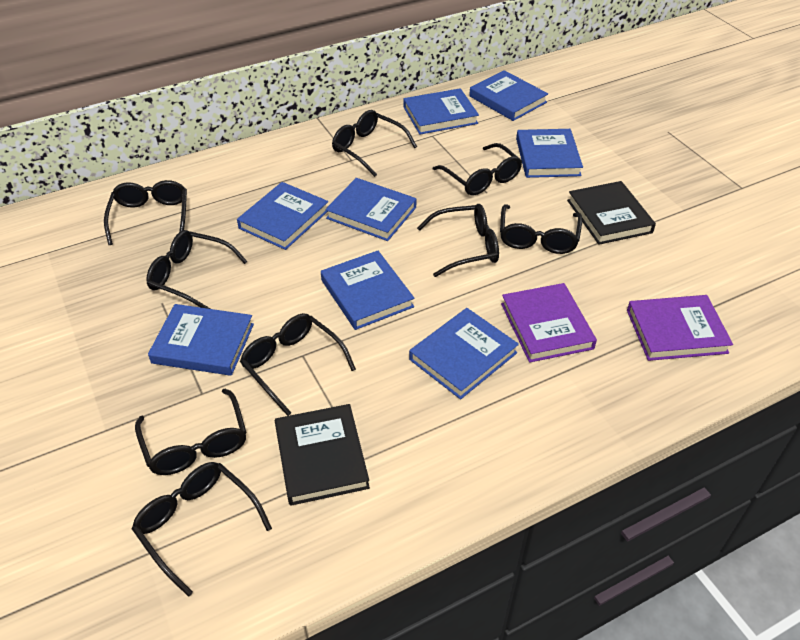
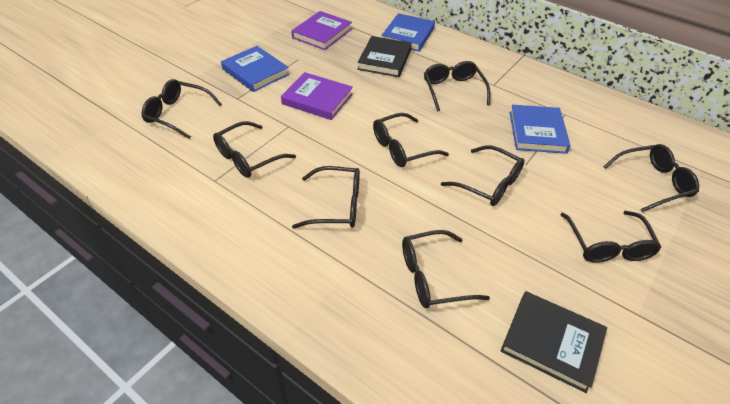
blue book: 8 -> 3

